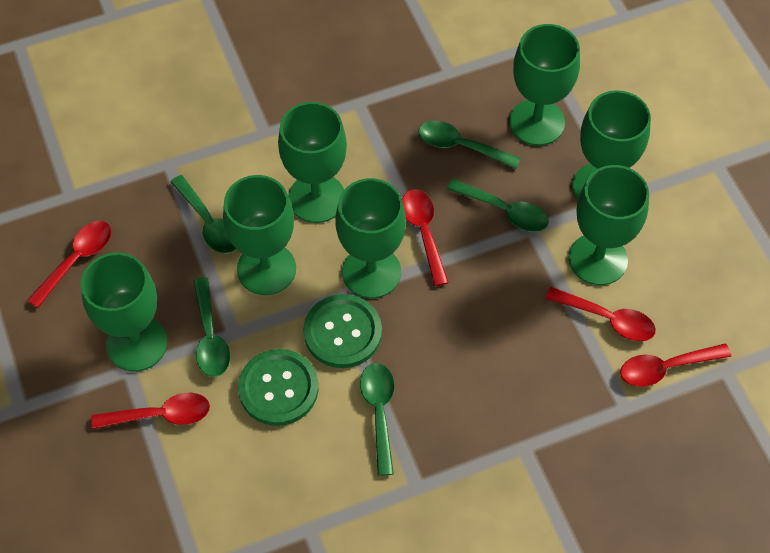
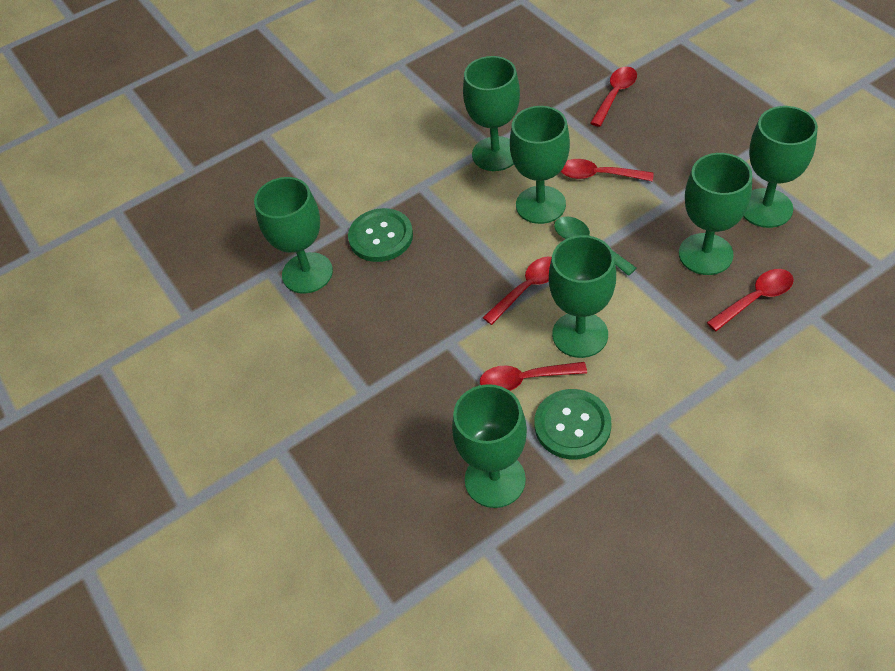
green spoon: 5 -> 1

